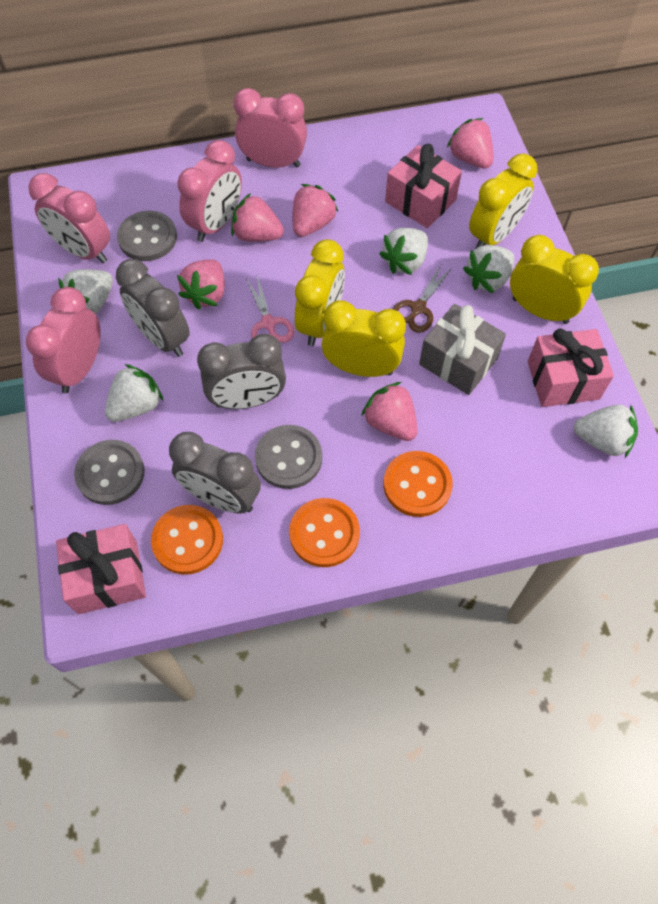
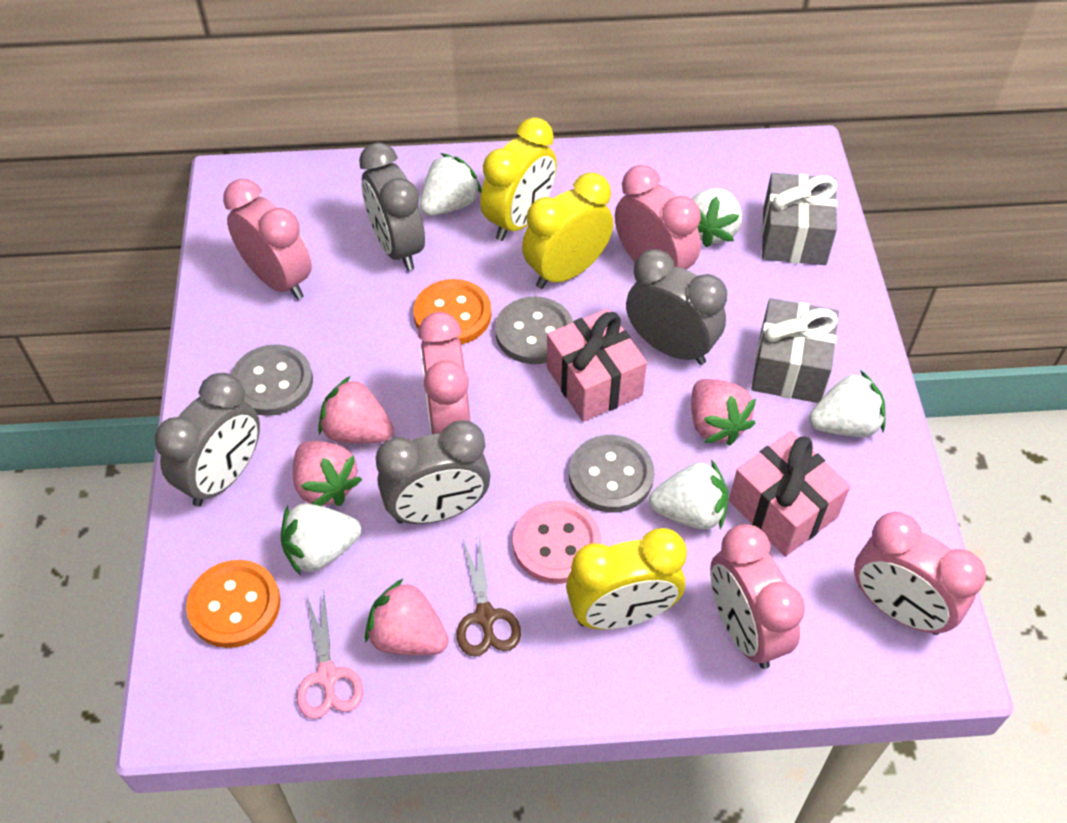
grey clock: 3 -> 4
grey gift: 1 -> 2
orange button: 3 -> 2
pink button: 0 -> 1
pink clock: 4 -> 5
pink gift: 3 -> 2
pink strawberry: 5 -> 4
yellow clock: 4 -> 3

